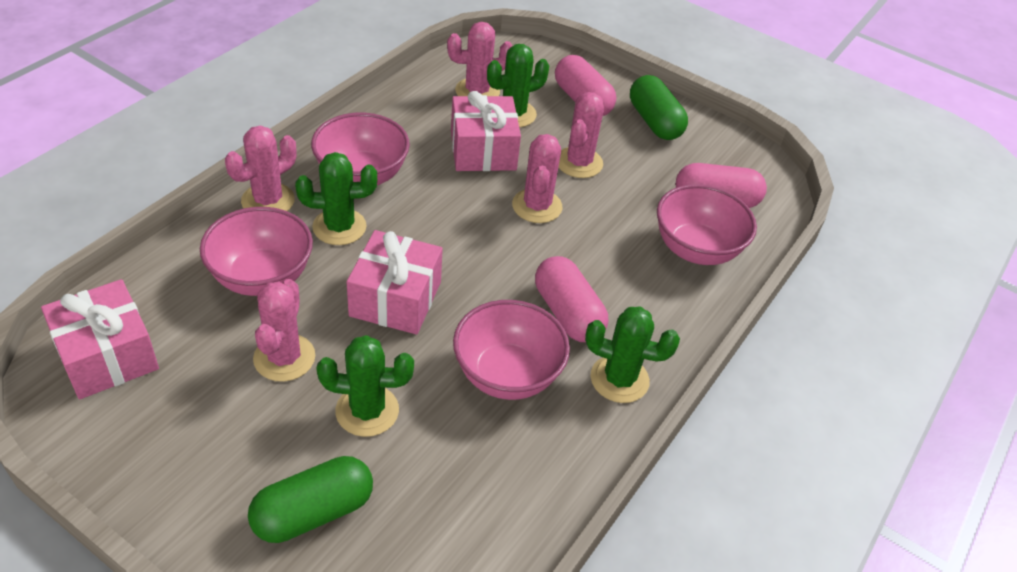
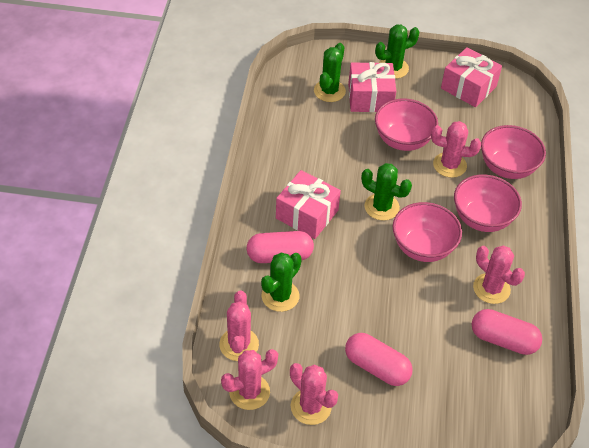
green capsule: 2 -> 0

